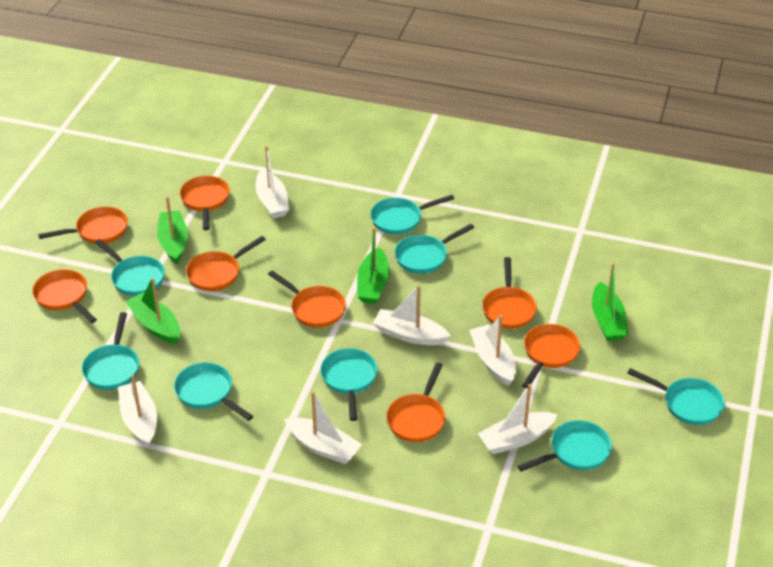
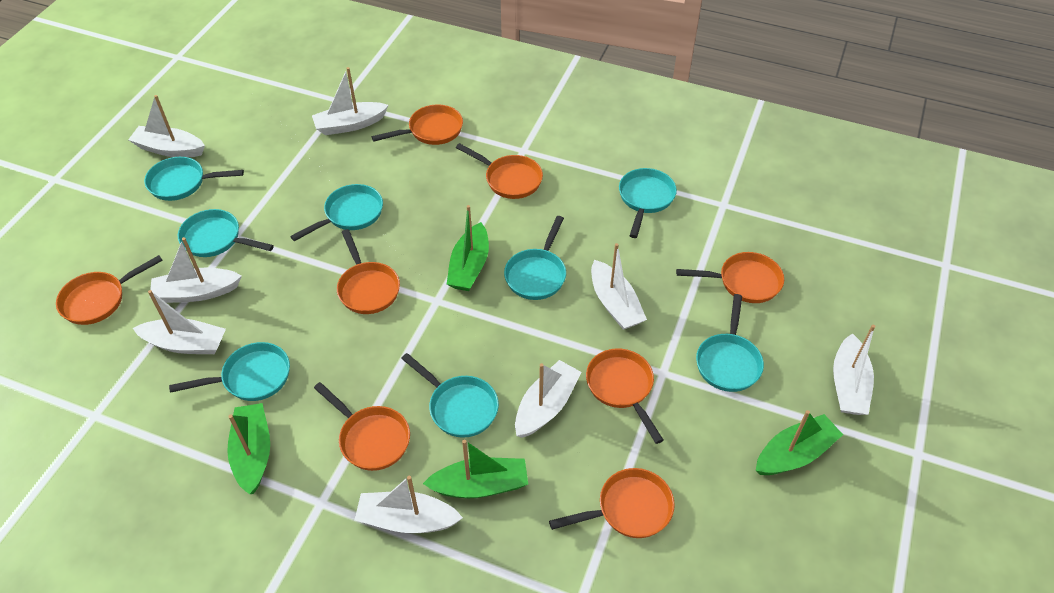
white boat: 6 -> 8

